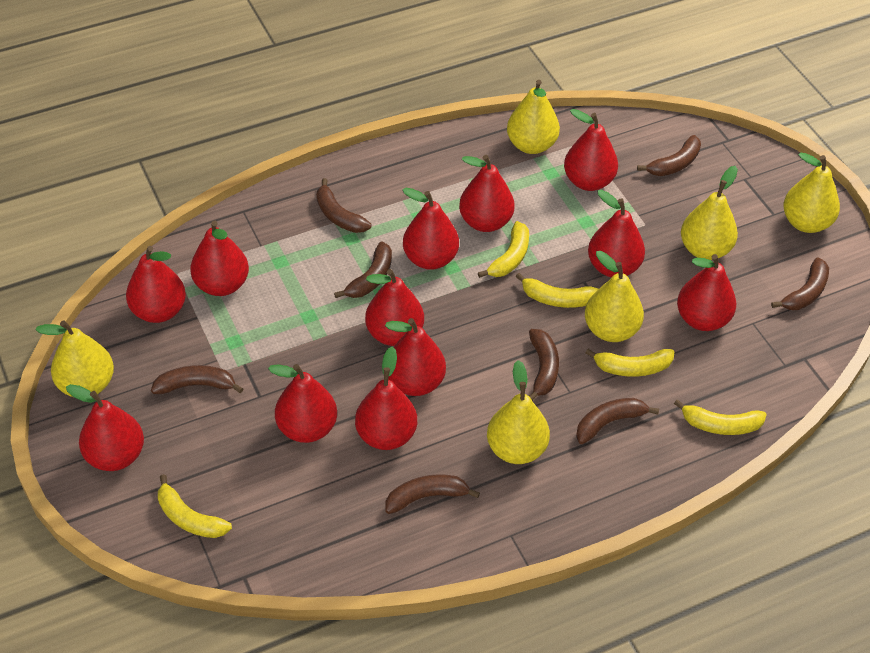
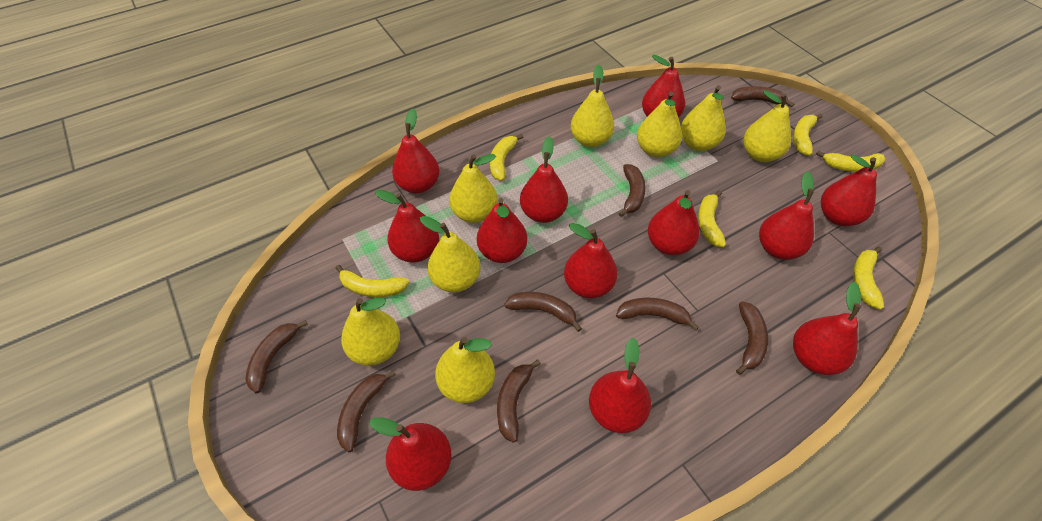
yellow banana: 5 -> 6
yellow pear: 6 -> 8

